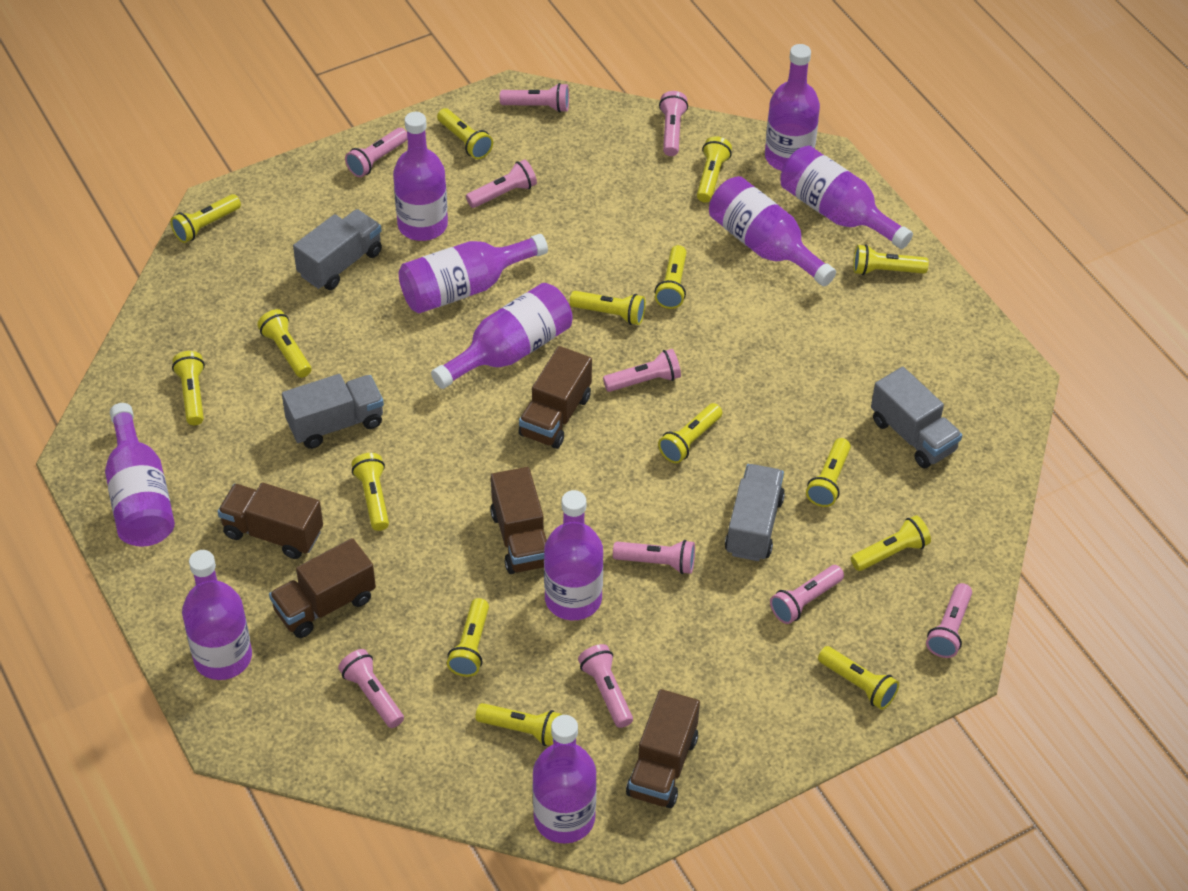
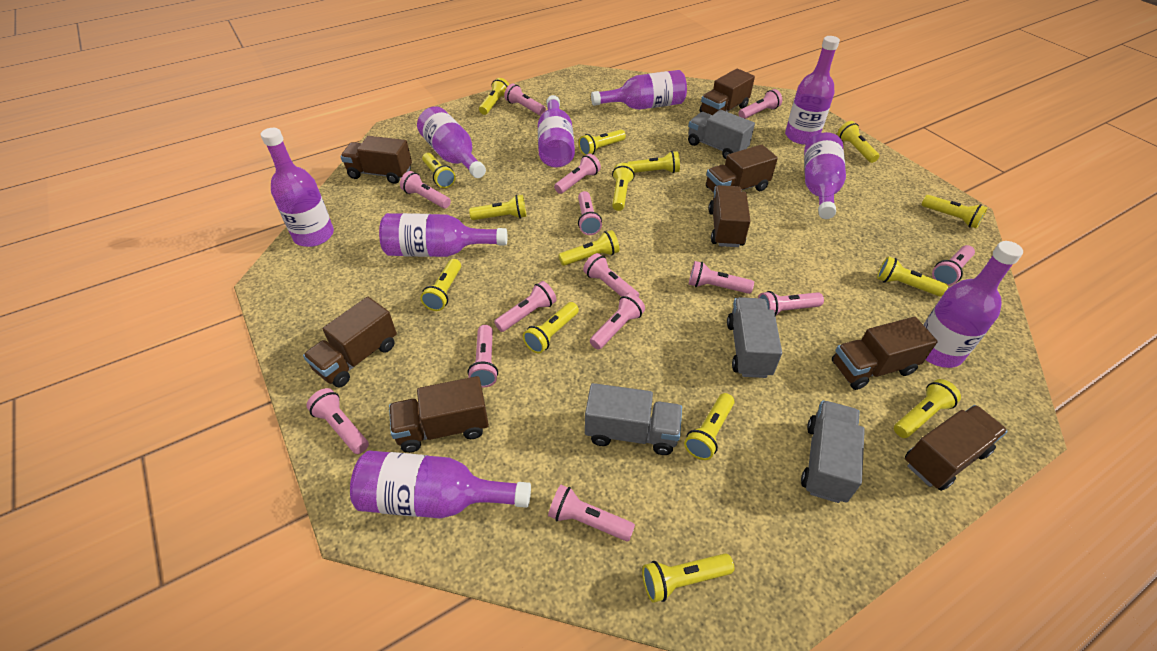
brown truck: 5 -> 8
pink flashlight: 10 -> 14
purple bottle: 10 -> 9

